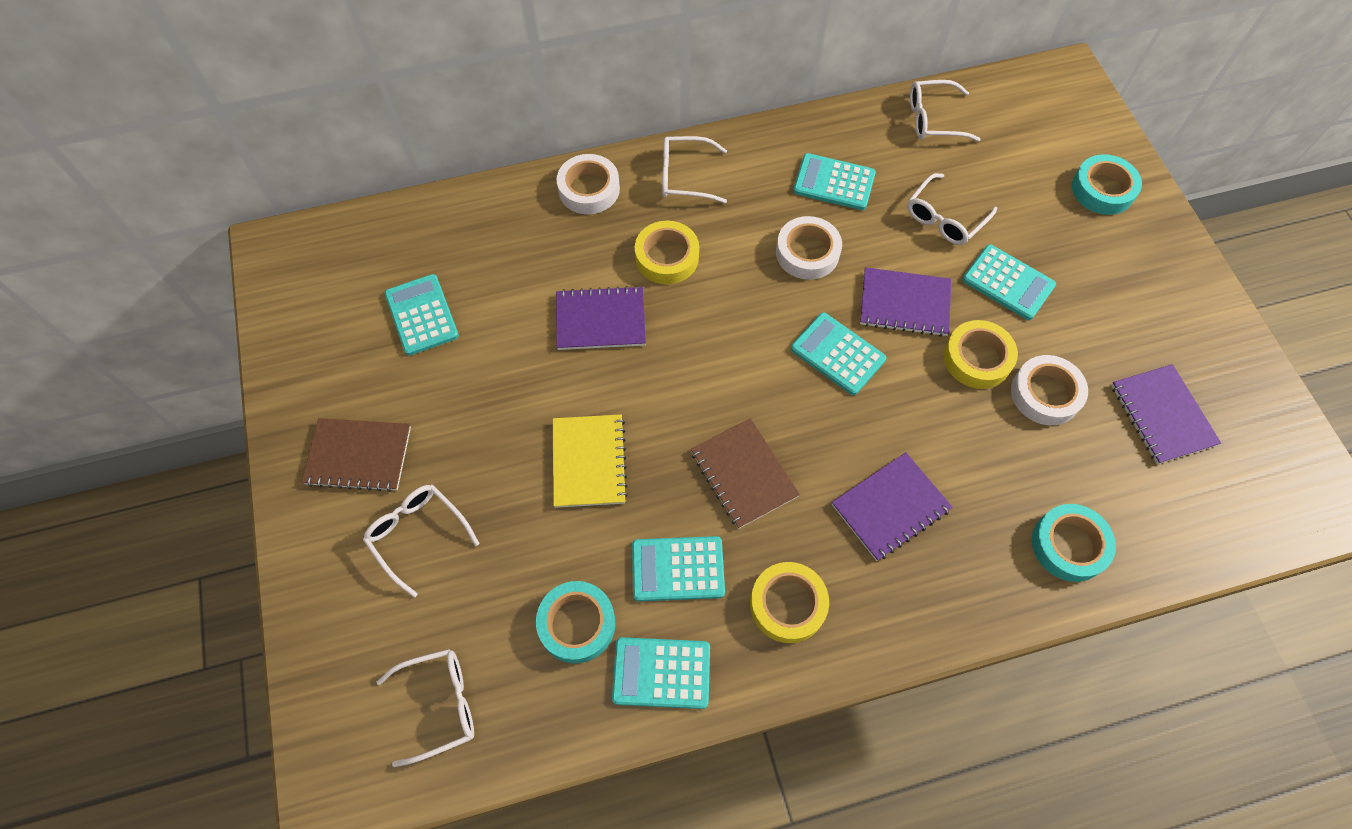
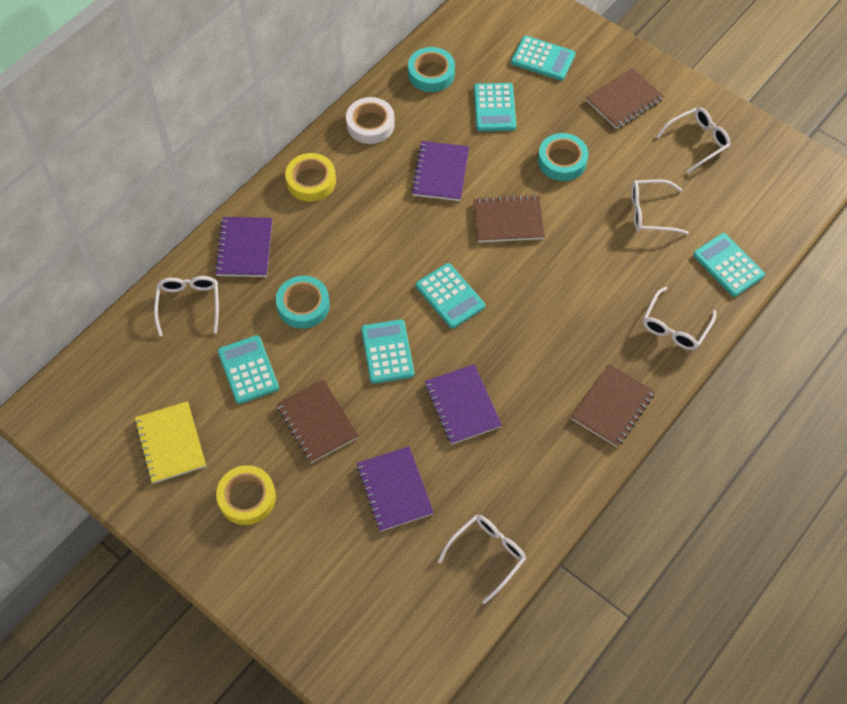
brown notebook: 2 -> 4
white tape: 3 -> 1
yellow tape: 3 -> 2

